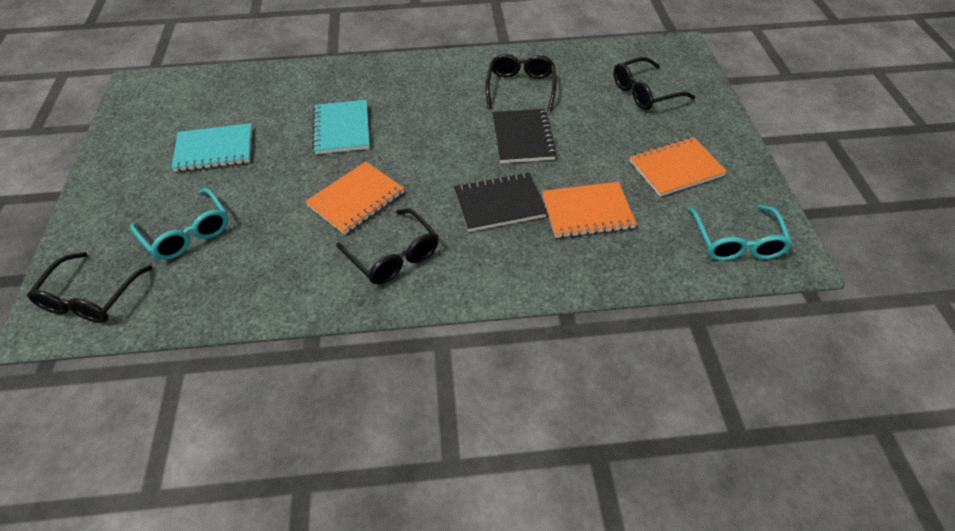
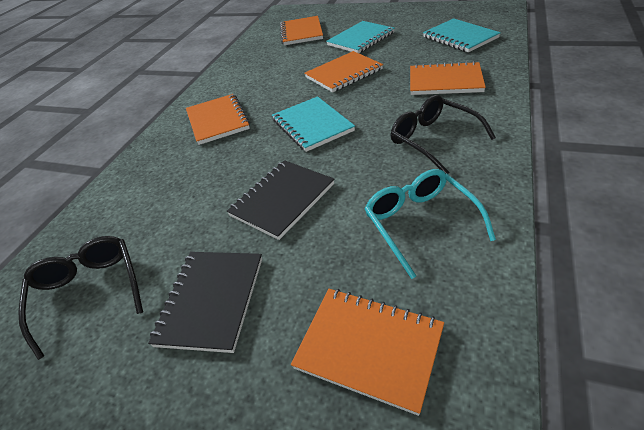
black glasses: 4 -> 2
orange notebook: 3 -> 5
turquoise glasses: 2 -> 1
turquoise notebook: 2 -> 3

